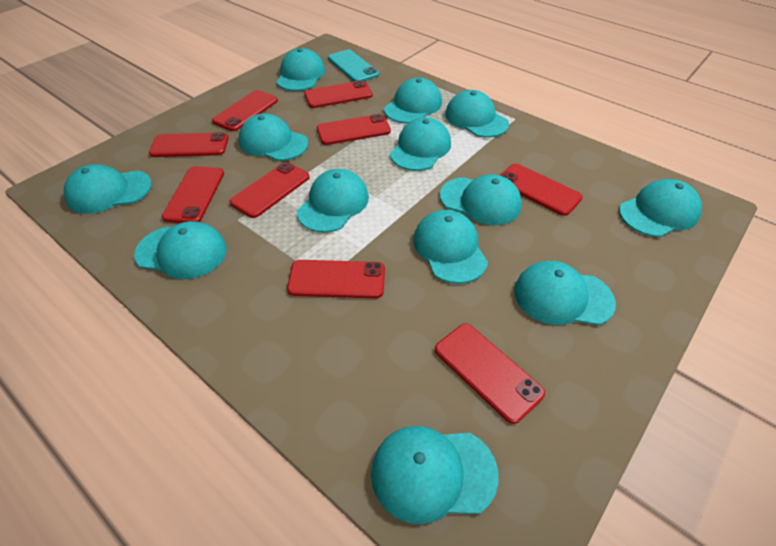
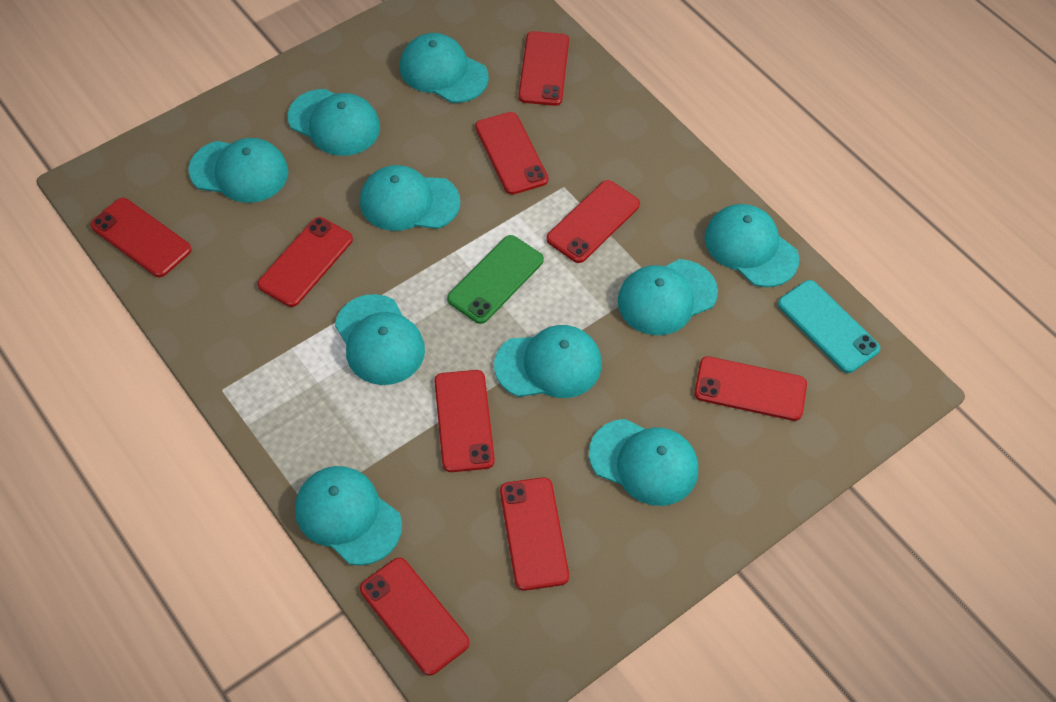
green phone: 0 -> 1
turquoise cap: 13 -> 10

